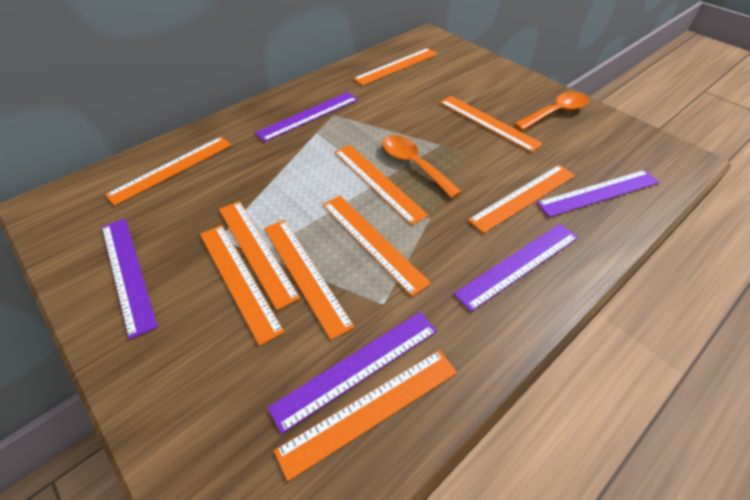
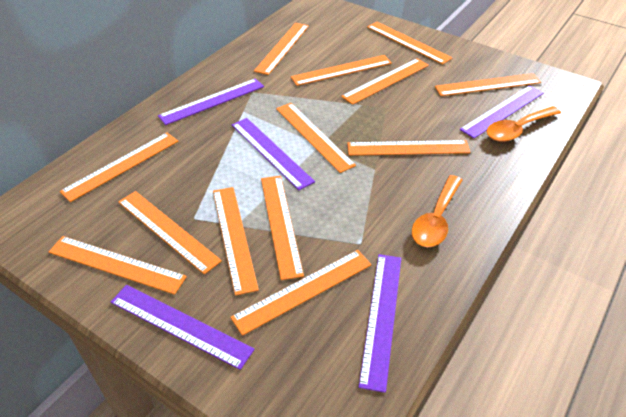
orange ruler: 10 -> 13

